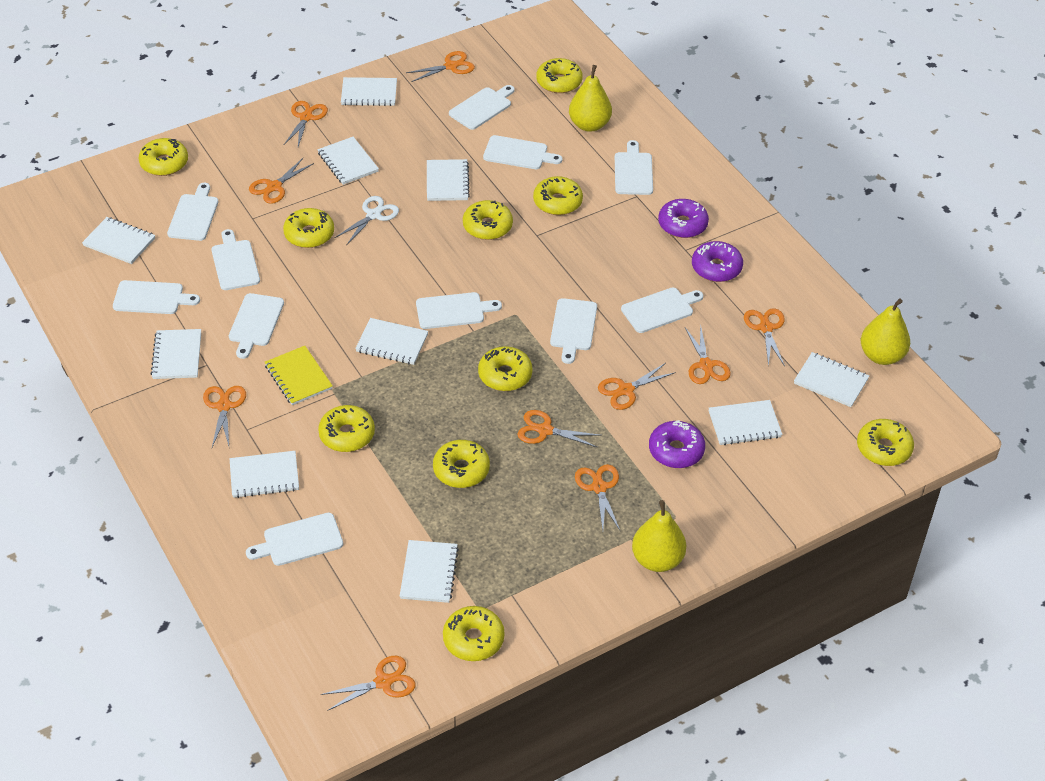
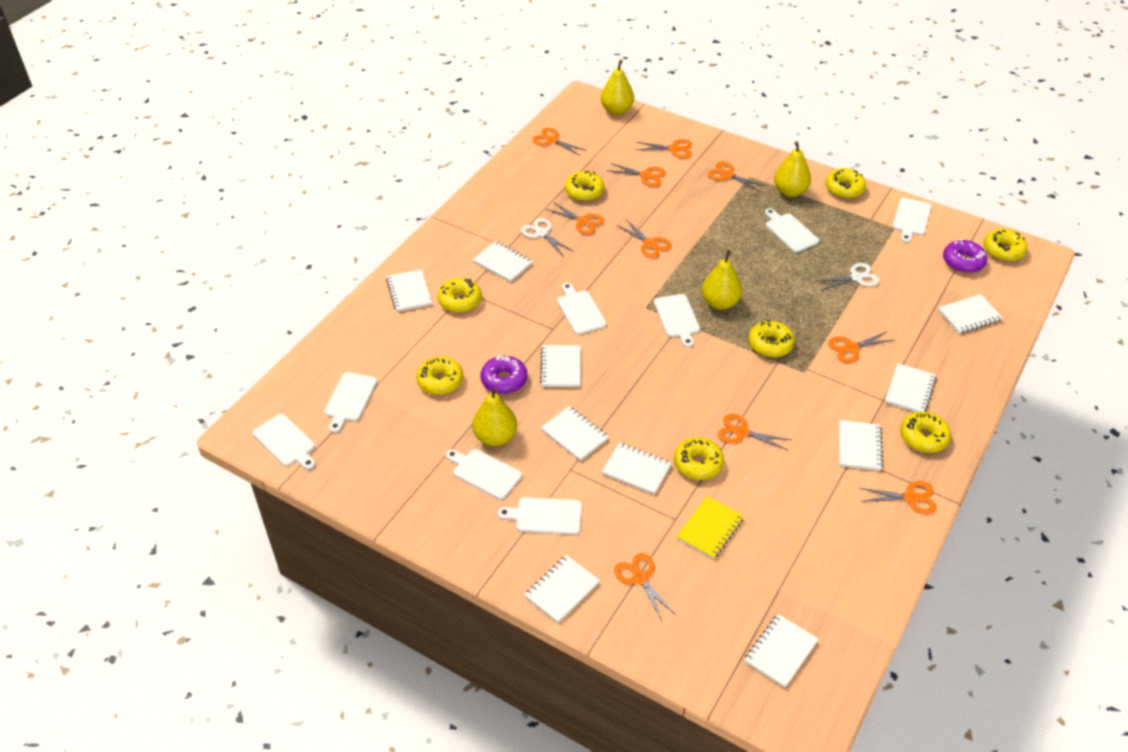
purple donut: 3 -> 2
white cutting board: 11 -> 8
white scissors: 1 -> 2
yellow donut: 10 -> 8
yellow pear: 3 -> 4

